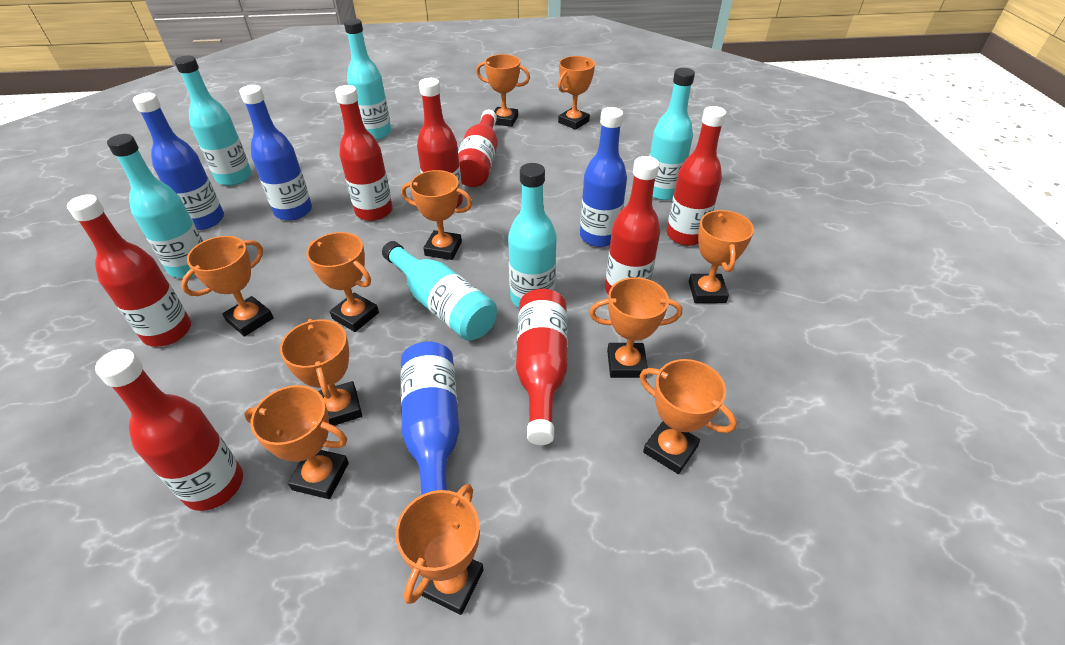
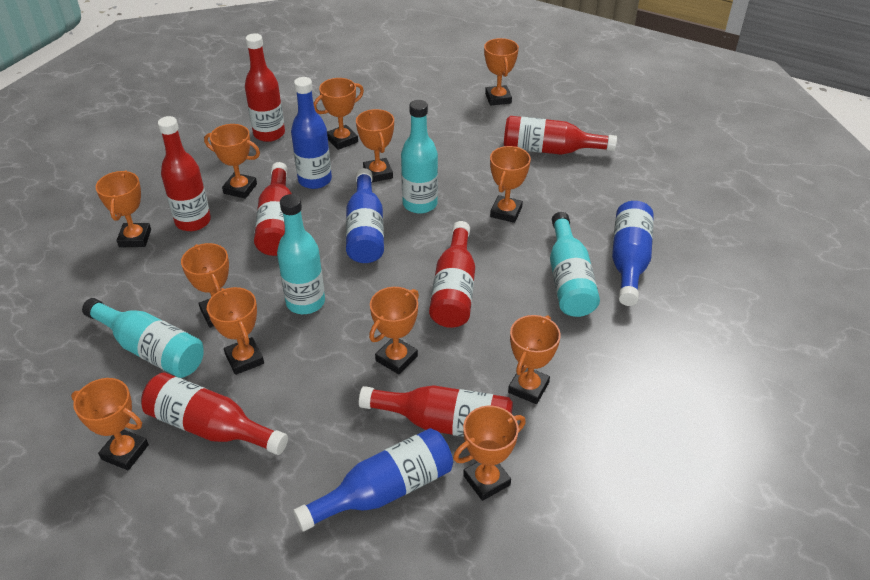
orange trophy: 11 -> 12
red bottle: 8 -> 7
turquoise bottle: 6 -> 4

